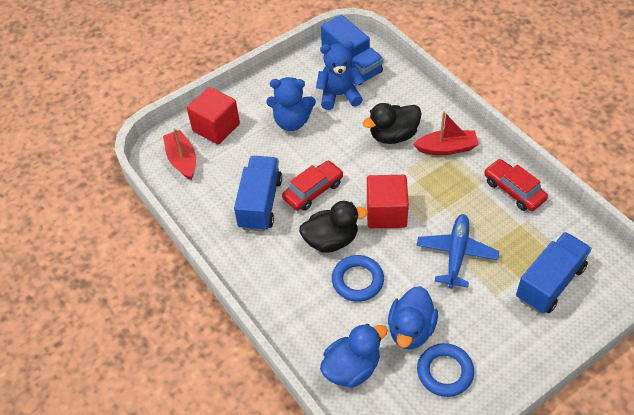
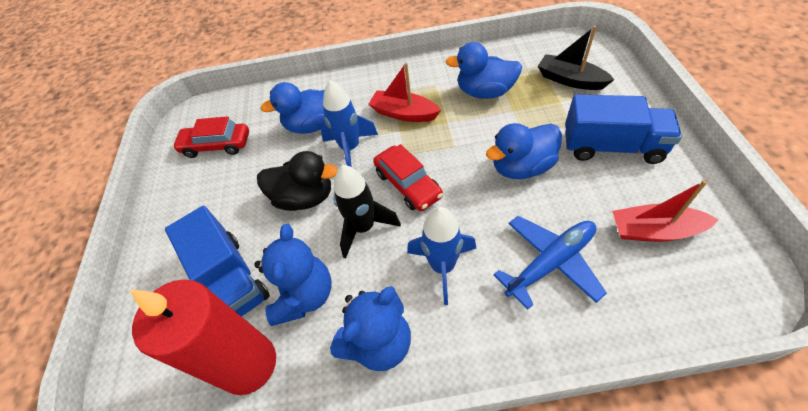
black boat: 0 -> 1
black duck: 2 -> 1
black rocket: 0 -> 1
blue duck: 2 -> 3
blue ring: 2 -> 0
blue rocket: 0 -> 2
blue truck: 3 -> 2
red candle: 0 -> 1
red cube: 2 -> 0

